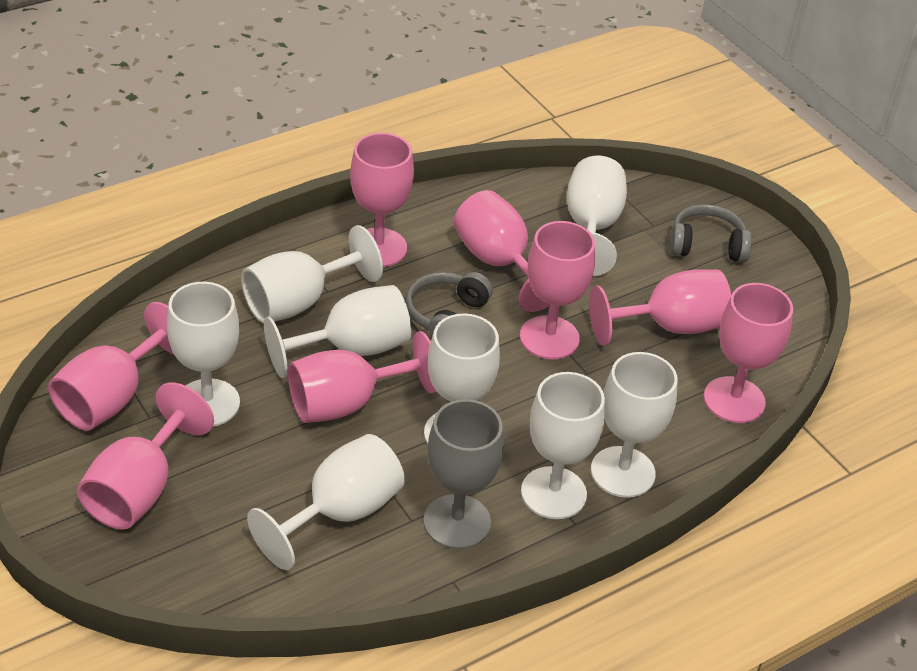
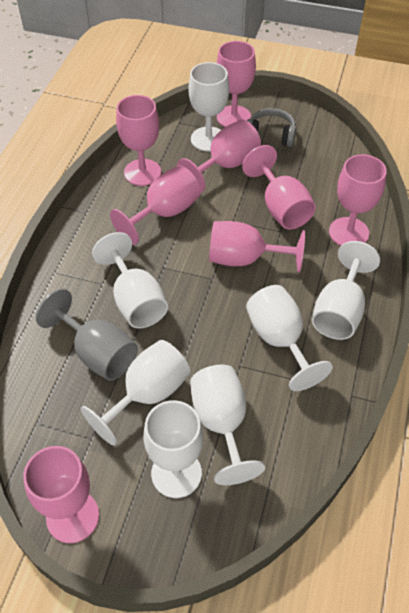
grey headphones: 2 -> 1
white goblet: 8 -> 7

